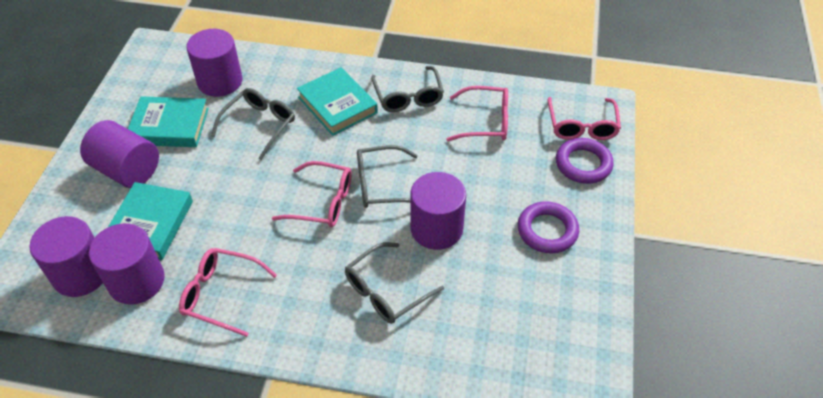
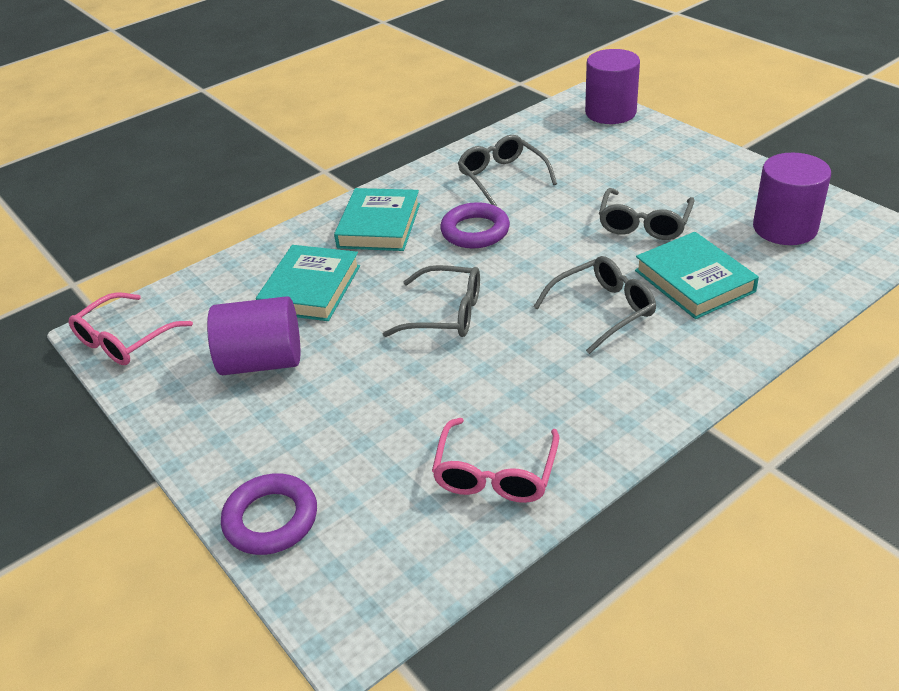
pink glasses: 4 -> 2
purple cylinder: 5 -> 3

